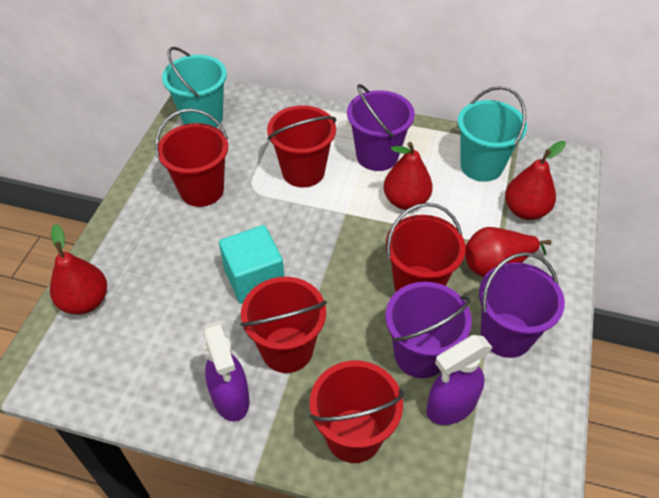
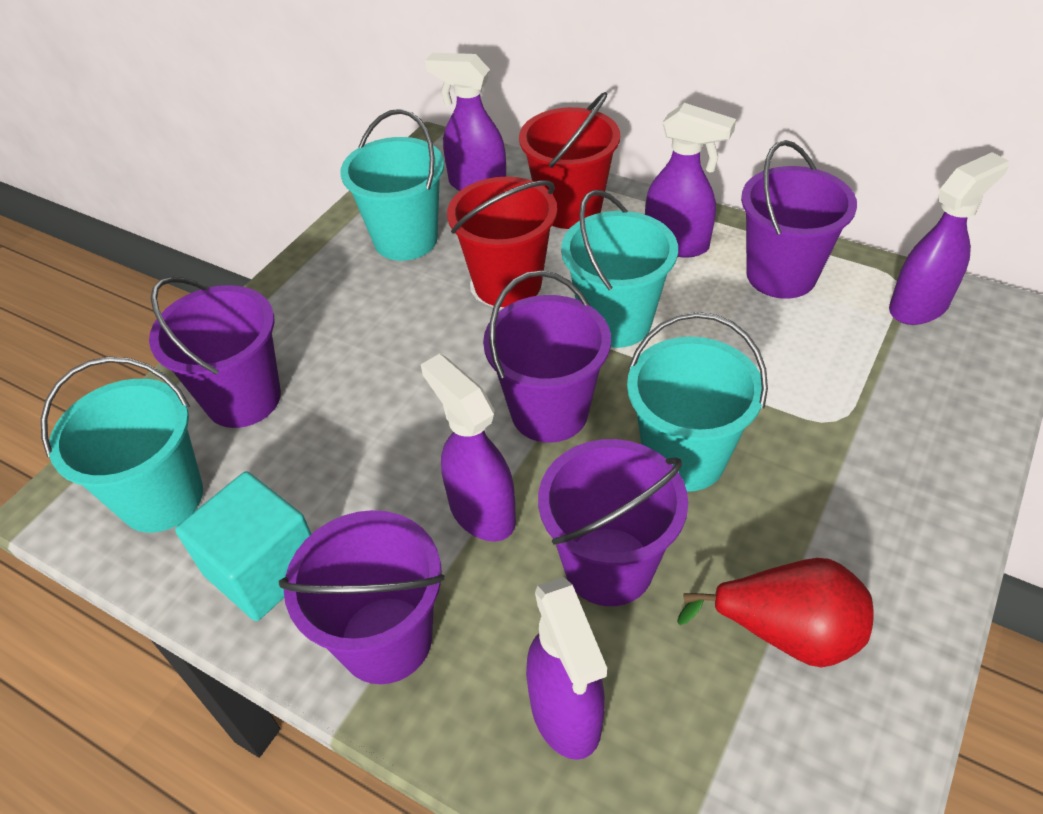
purple bucket: 3 -> 5
purple spray bottle: 2 -> 5
red bucket: 5 -> 2
red pear: 4 -> 1
turquoise bucket: 2 -> 4

